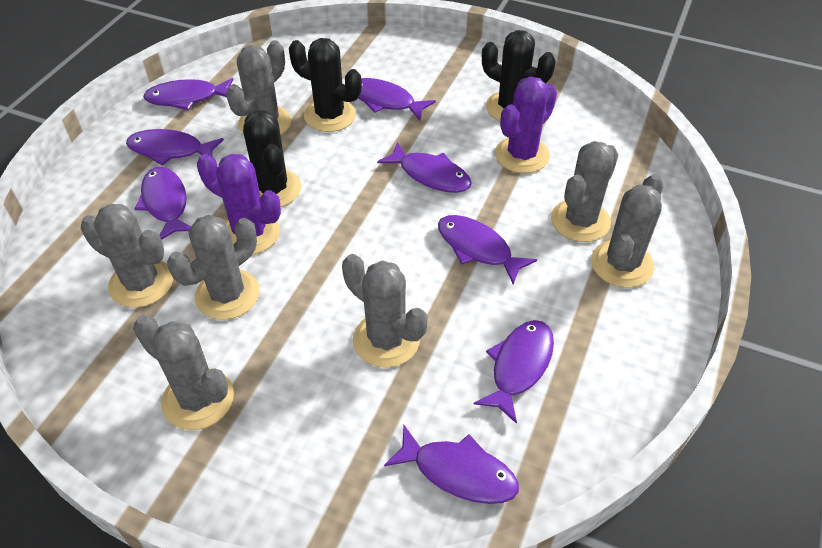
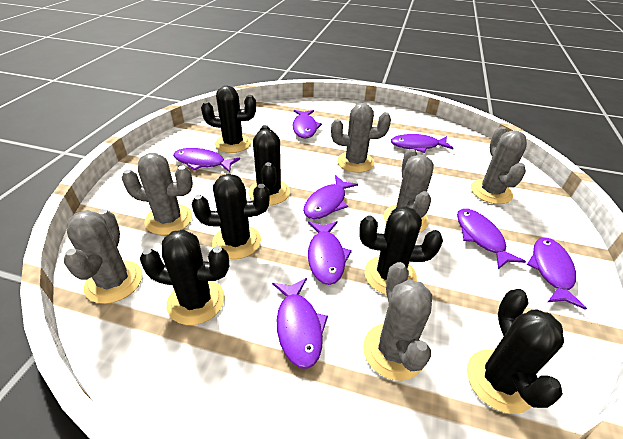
black cactus: 3 -> 6
grey cactus: 7 -> 6
purple cactus: 2 -> 0

